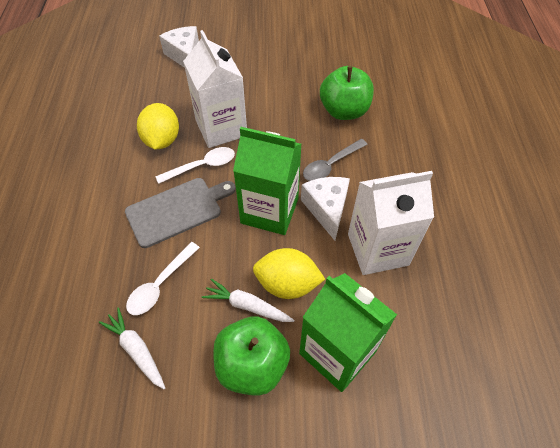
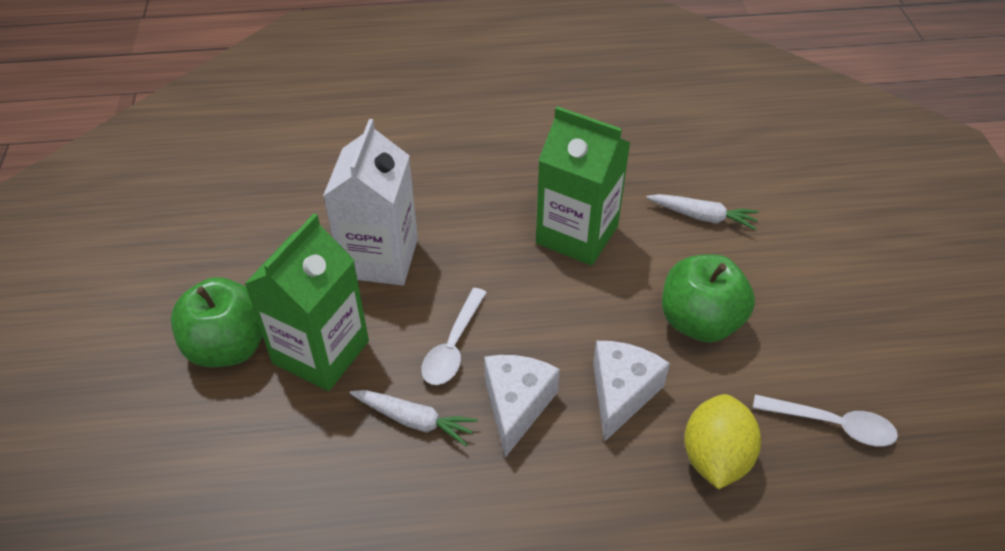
grey cutting board: 1 -> 0
grey spoon: 1 -> 0
white carton: 2 -> 1
yellow lemon: 2 -> 1

